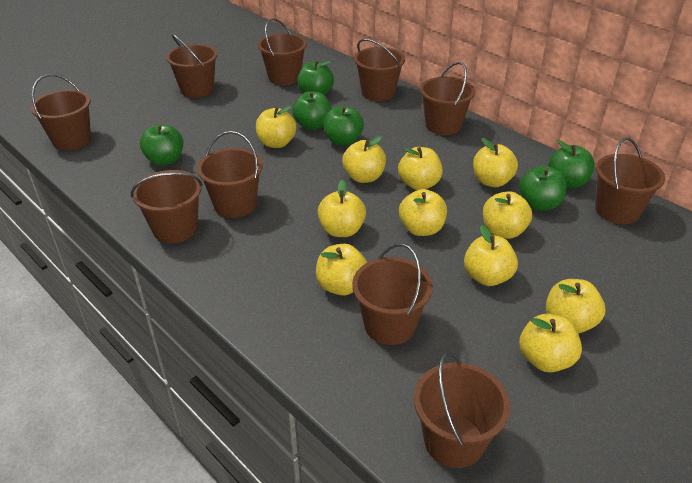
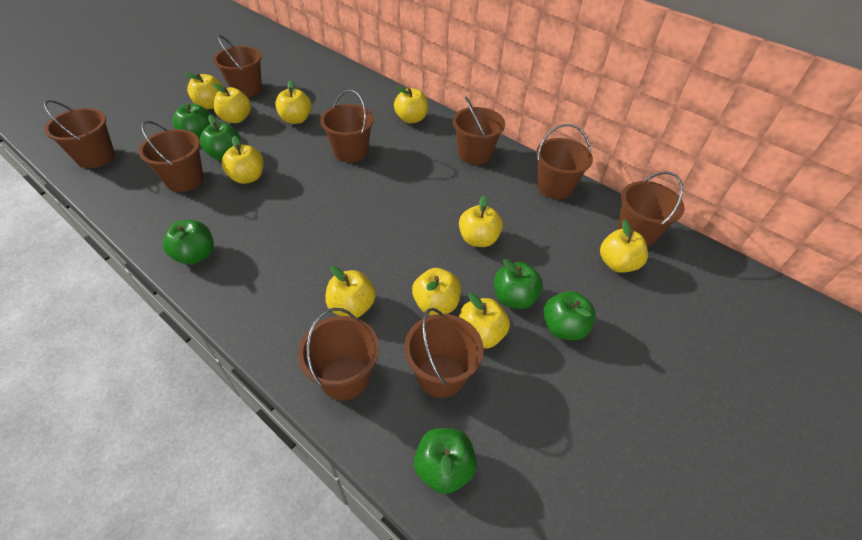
brown bucket: 10 -> 9
yellow apple: 11 -> 10

